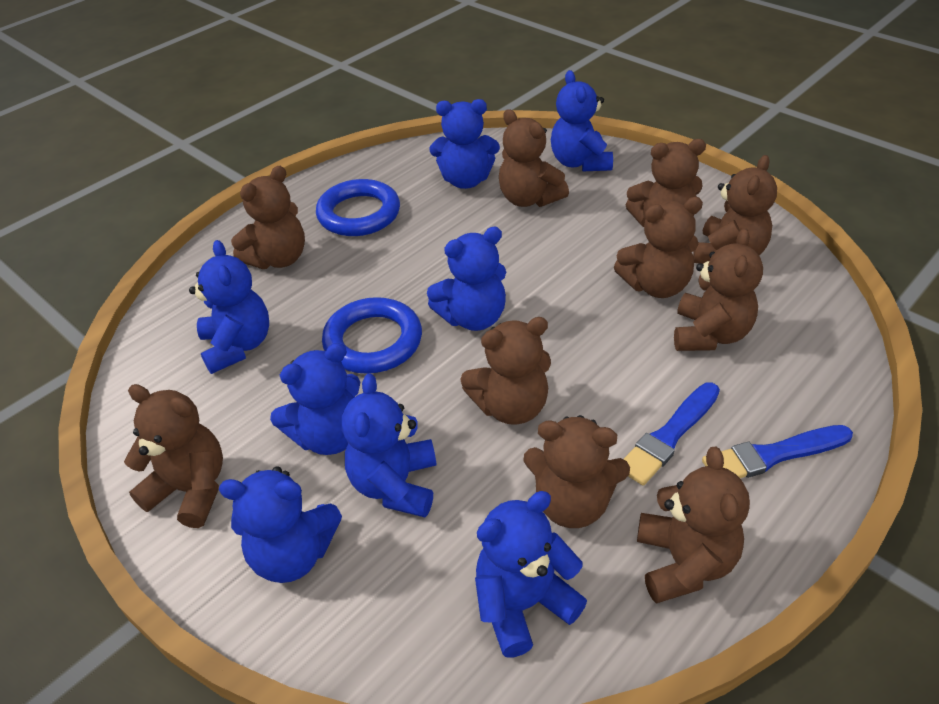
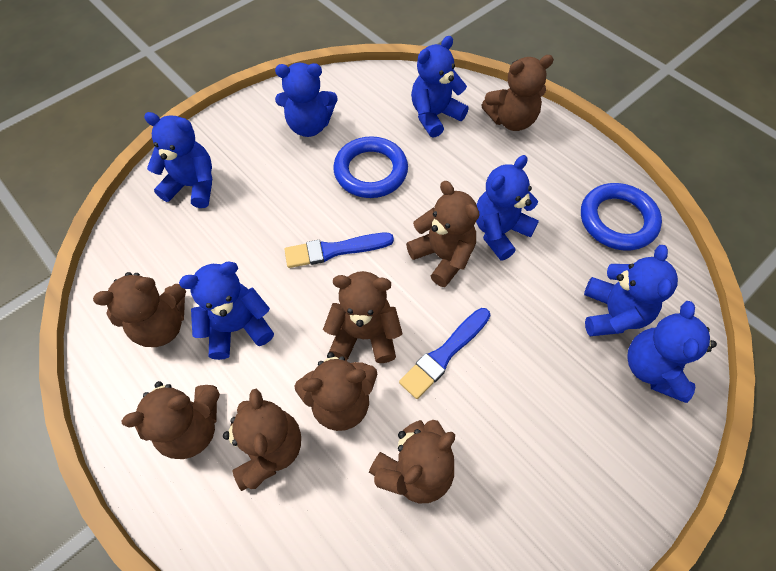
blue teddy bear: 8 -> 7
brown teddy bear: 10 -> 8

